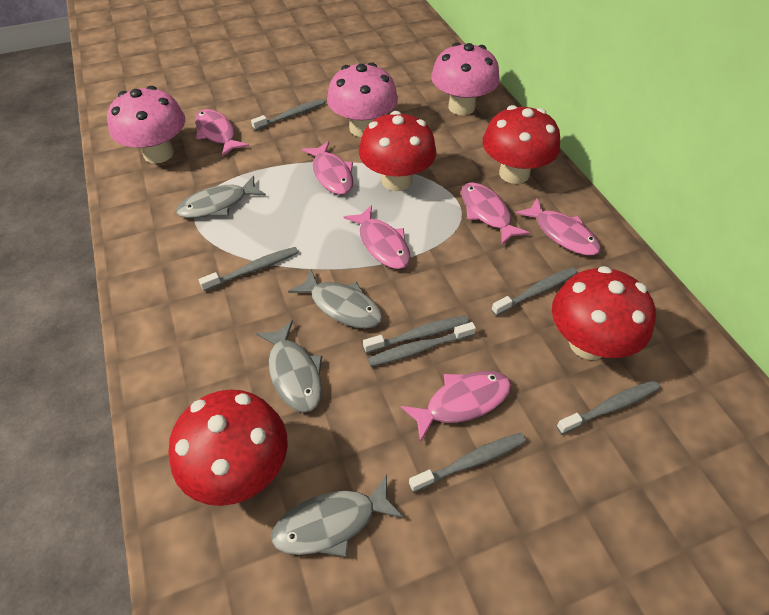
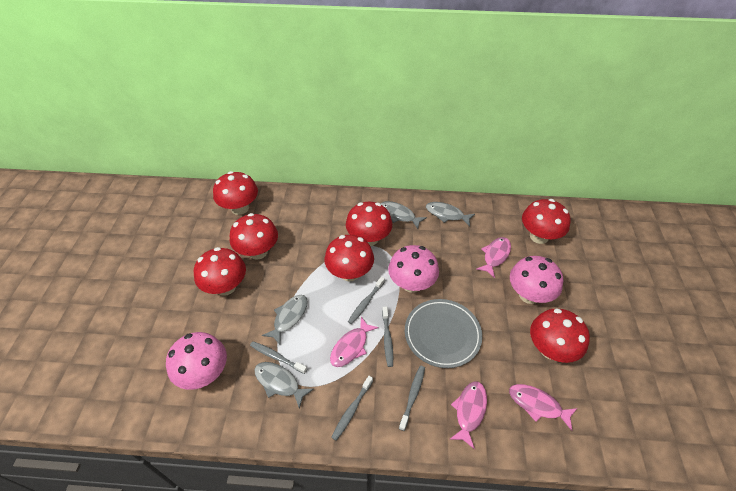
grey plate: 0 -> 1
grey toothbrush: 7 -> 5
pink fish: 6 -> 4
red mushroom: 4 -> 7

